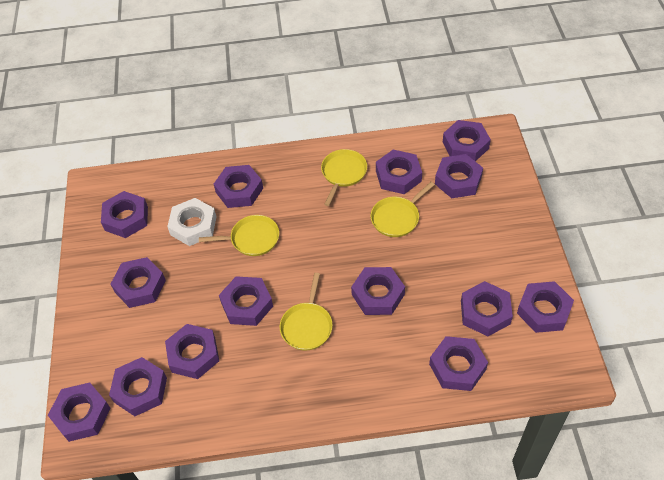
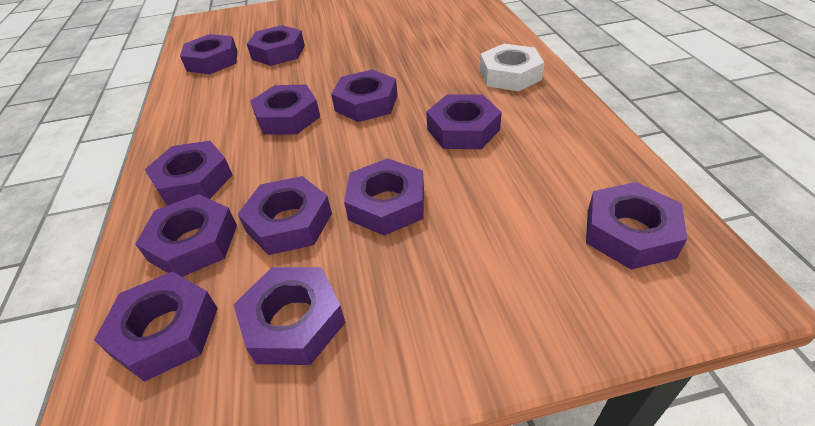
purple nut: 14 -> 12
yellow pan: 4 -> 0

